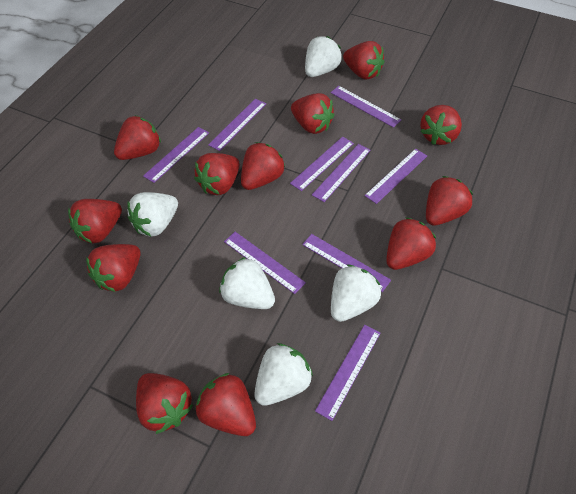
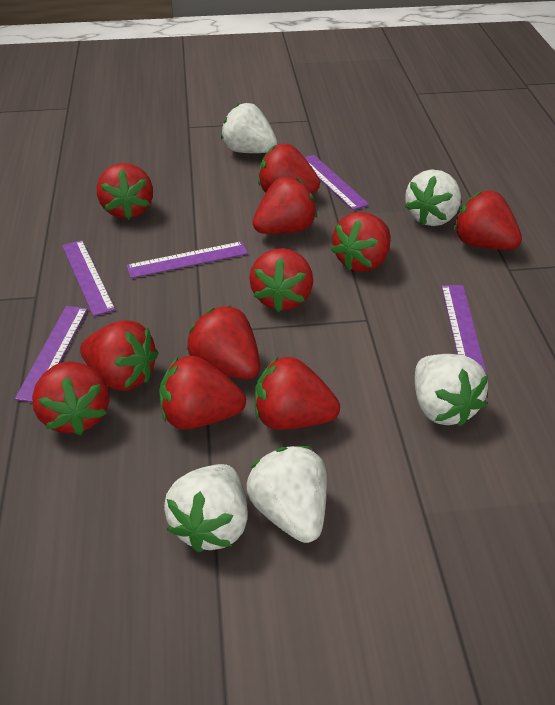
purple ruler: 9 -> 5
red strawberry: 12 -> 11

